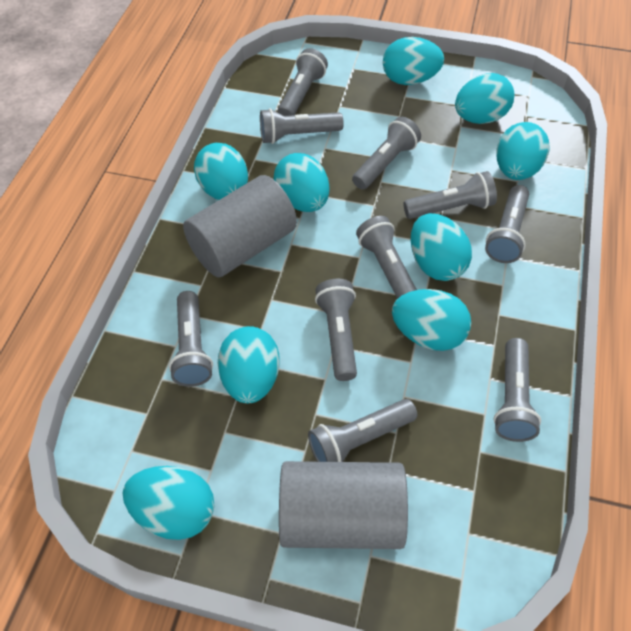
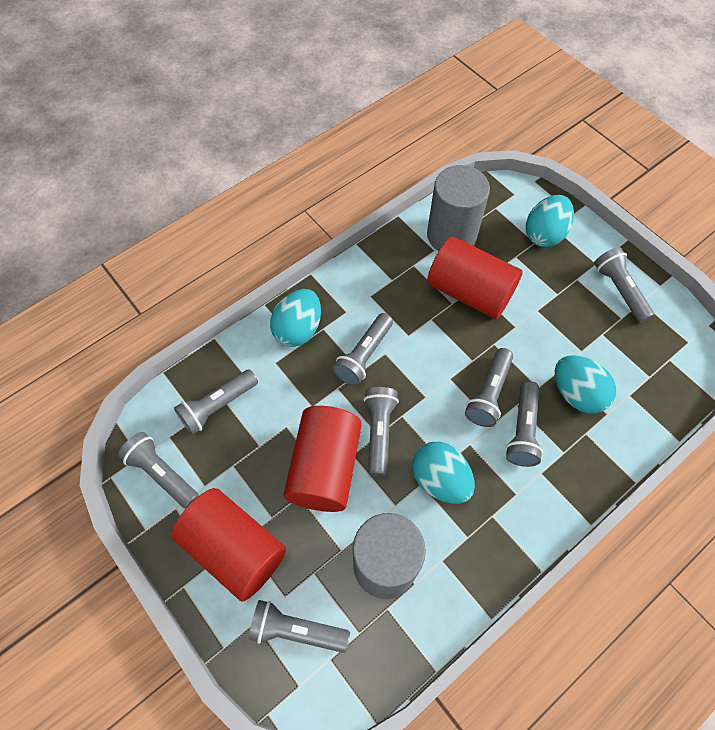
grey flashlight: 10 -> 8
red cylinder: 0 -> 3
turquoise egg: 9 -> 4

